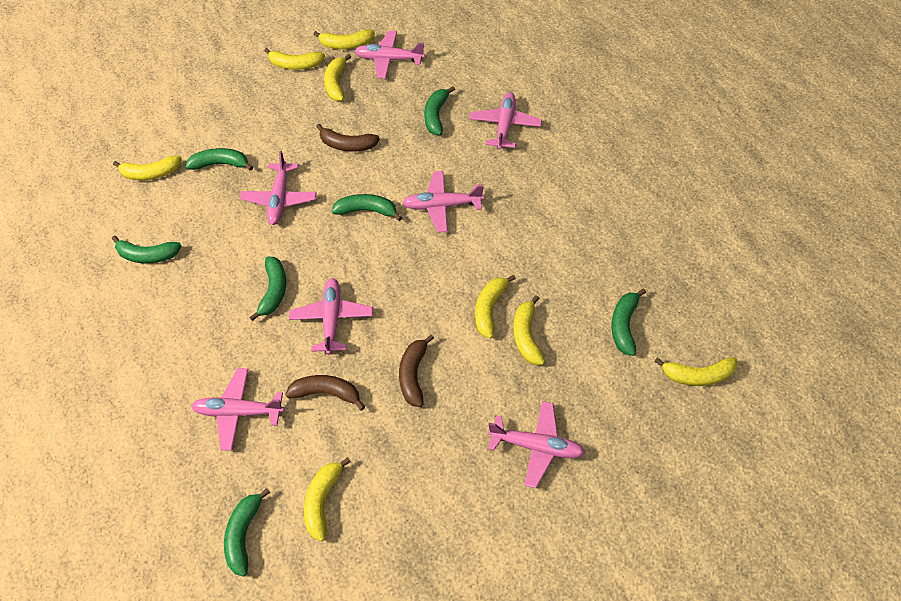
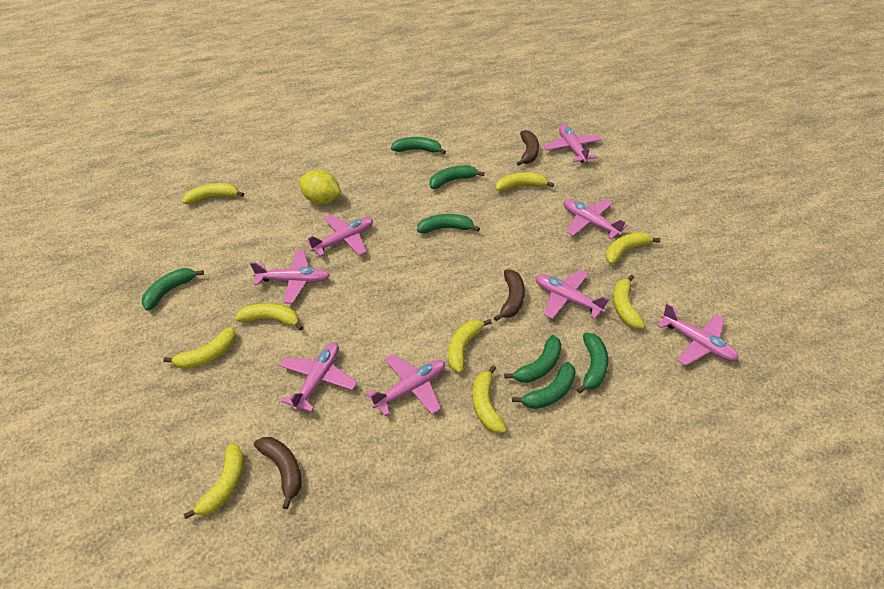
pink plane: 7 -> 8
yellow banana: 8 -> 9
yellow lemon: 0 -> 1

